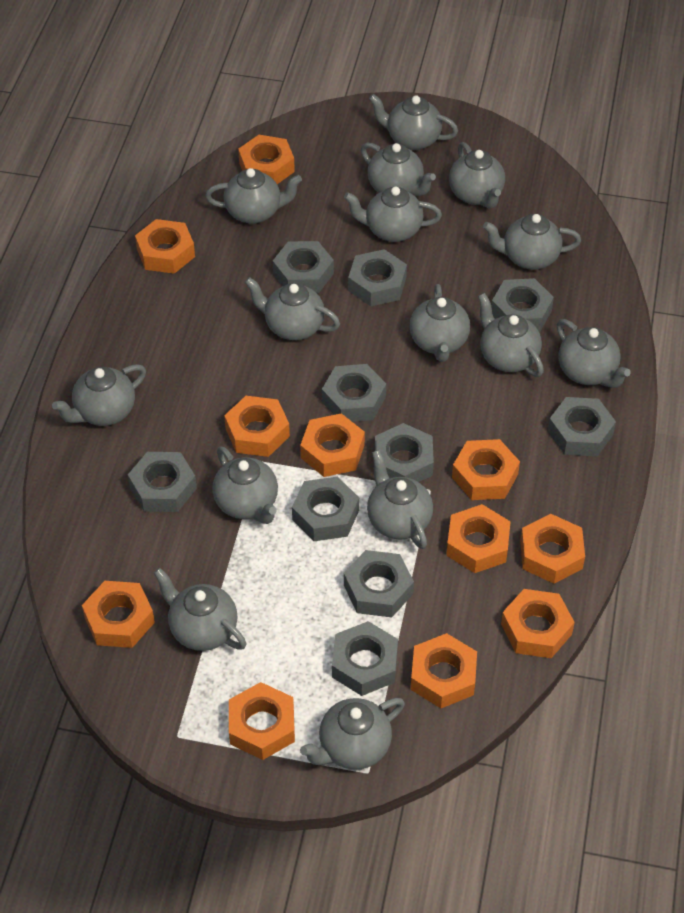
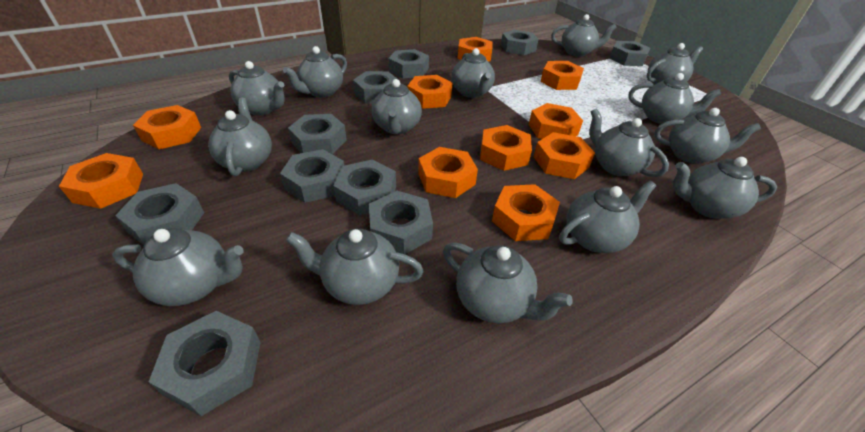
orange nut: 11 -> 10

